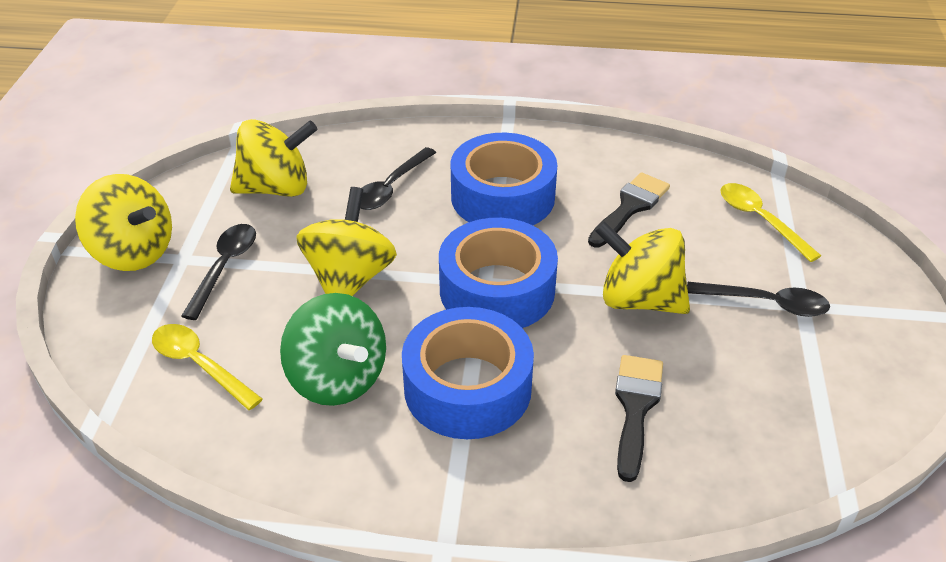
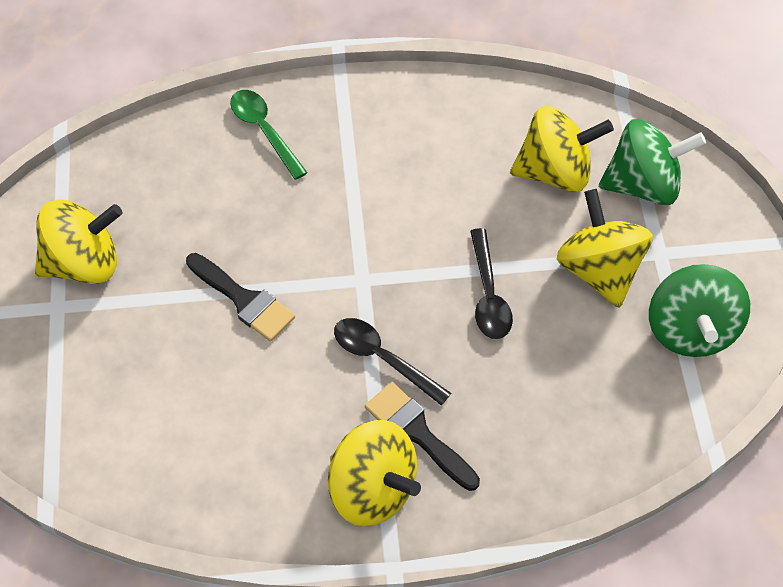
black spoon: 3 -> 2
blue tape: 3 -> 0
green spinning top: 1 -> 2
green spoon: 0 -> 1
yellow spoon: 2 -> 0

